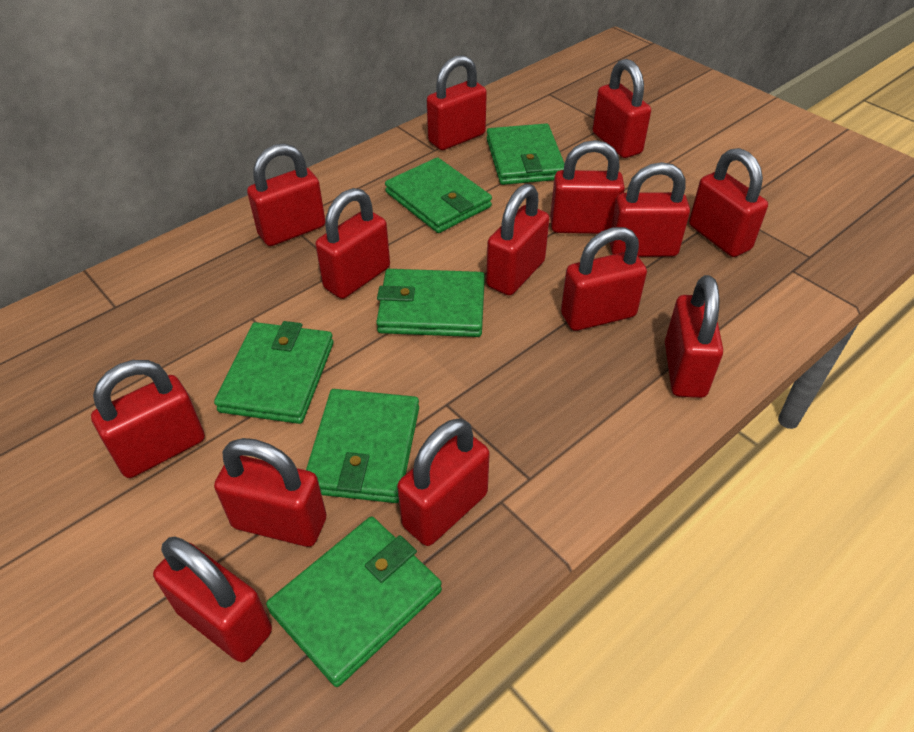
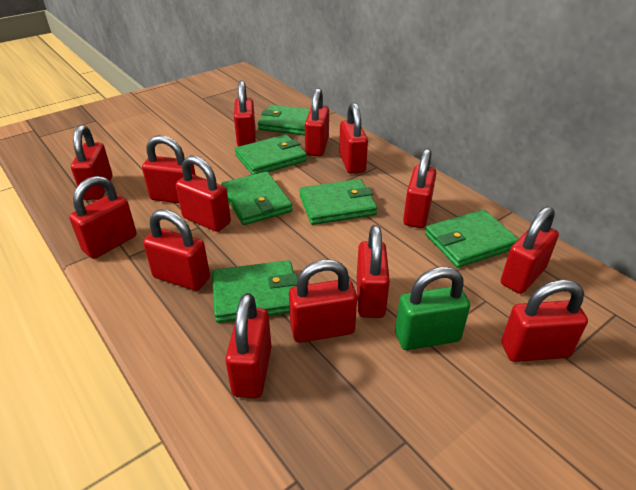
green padlock: 0 -> 1

